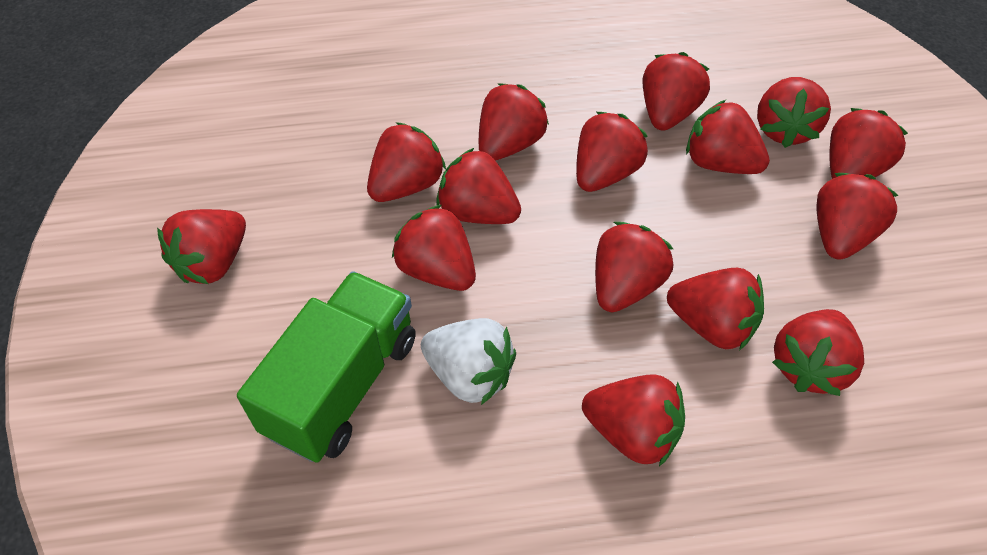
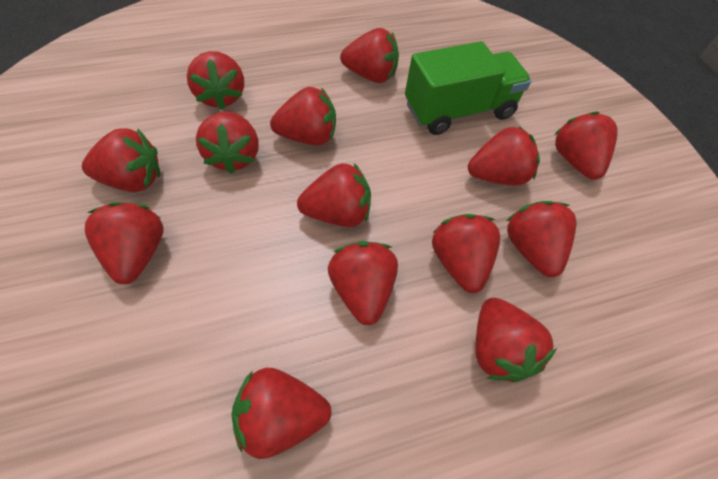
red strawberry: 15 -> 14
white strawberry: 1 -> 0

